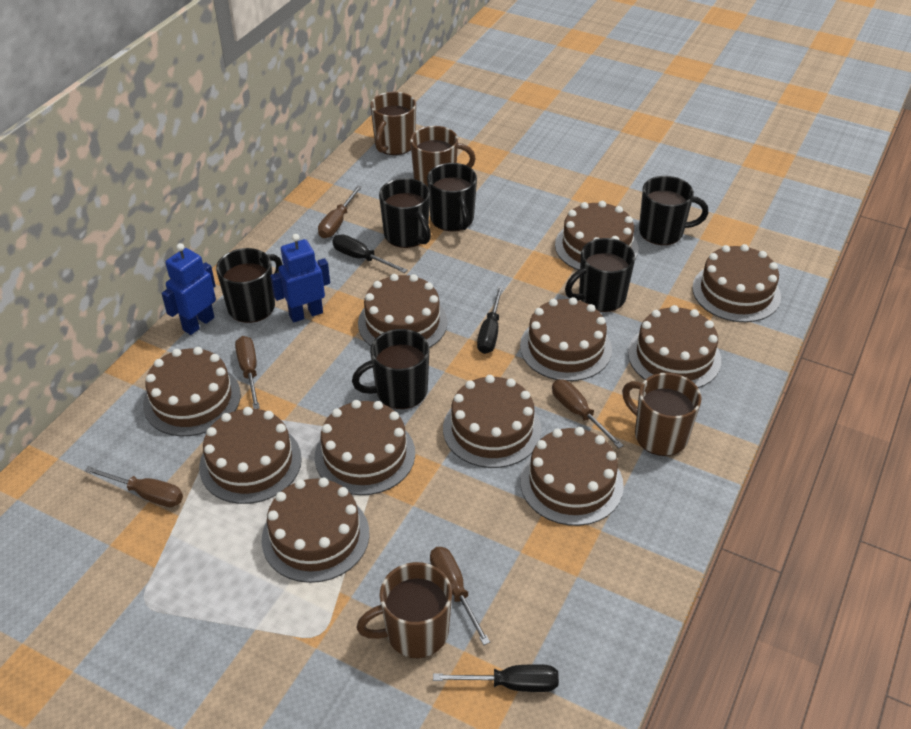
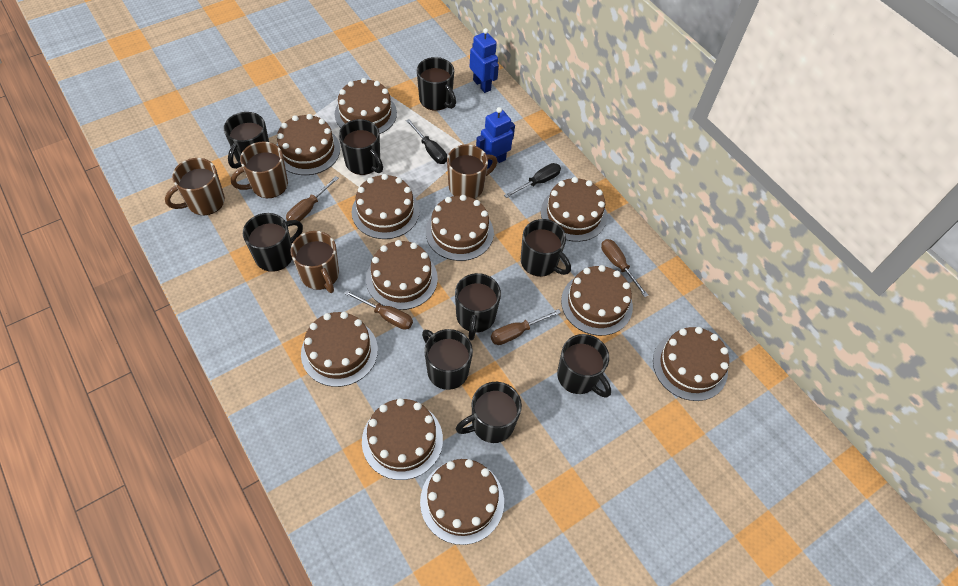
black mug: 6 -> 9
black screwdriver: 3 -> 2
brown screwdriver: 5 -> 4

